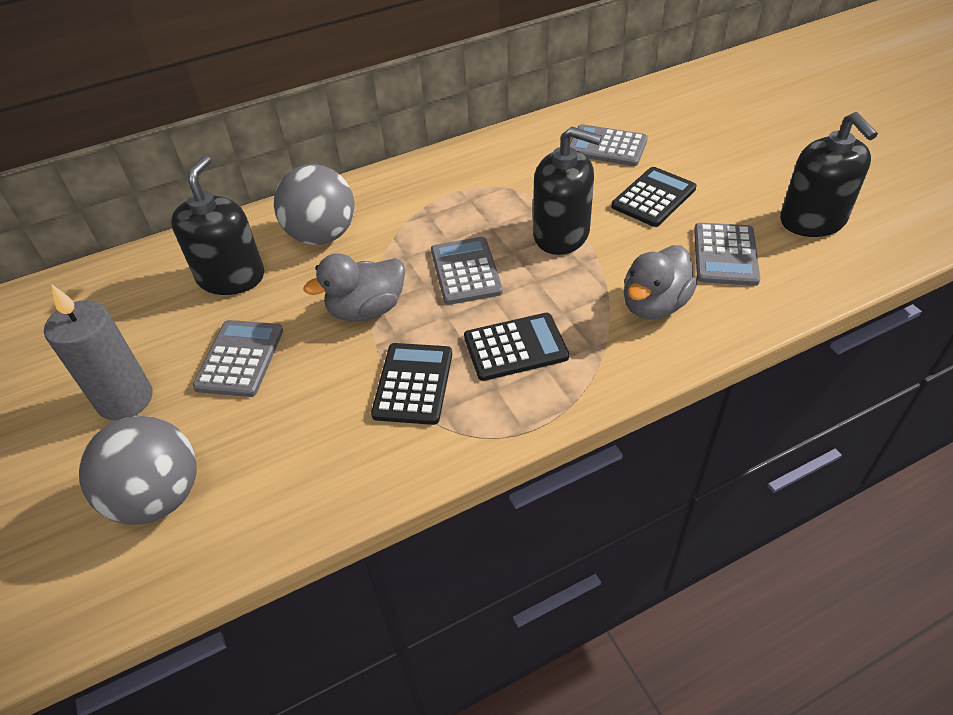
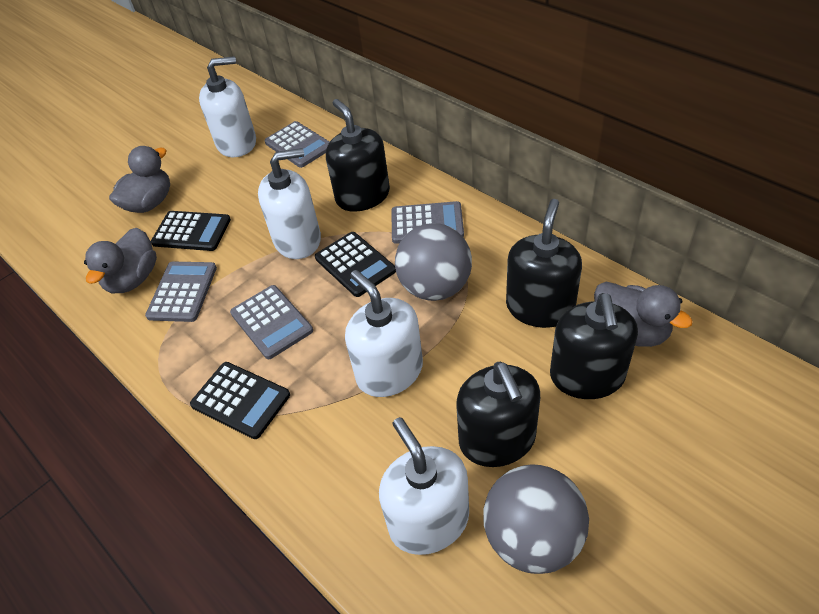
black soap dispenser: 3 -> 4
grey candle: 1 -> 0
grey duck: 2 -> 3
white soap dispenser: 0 -> 4

